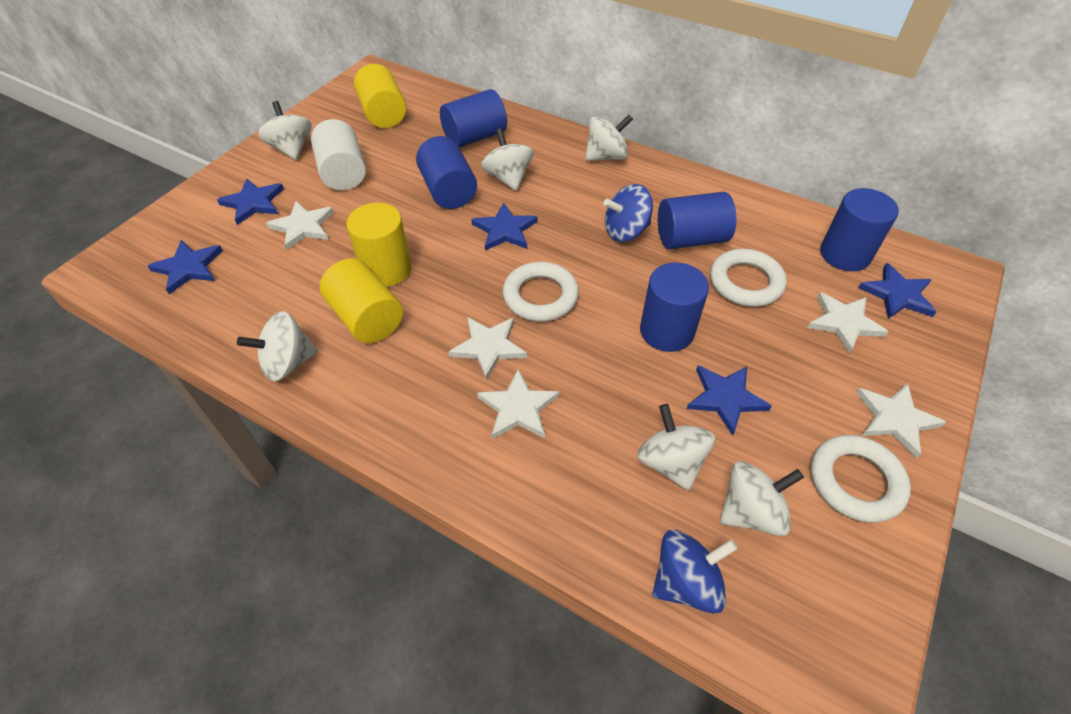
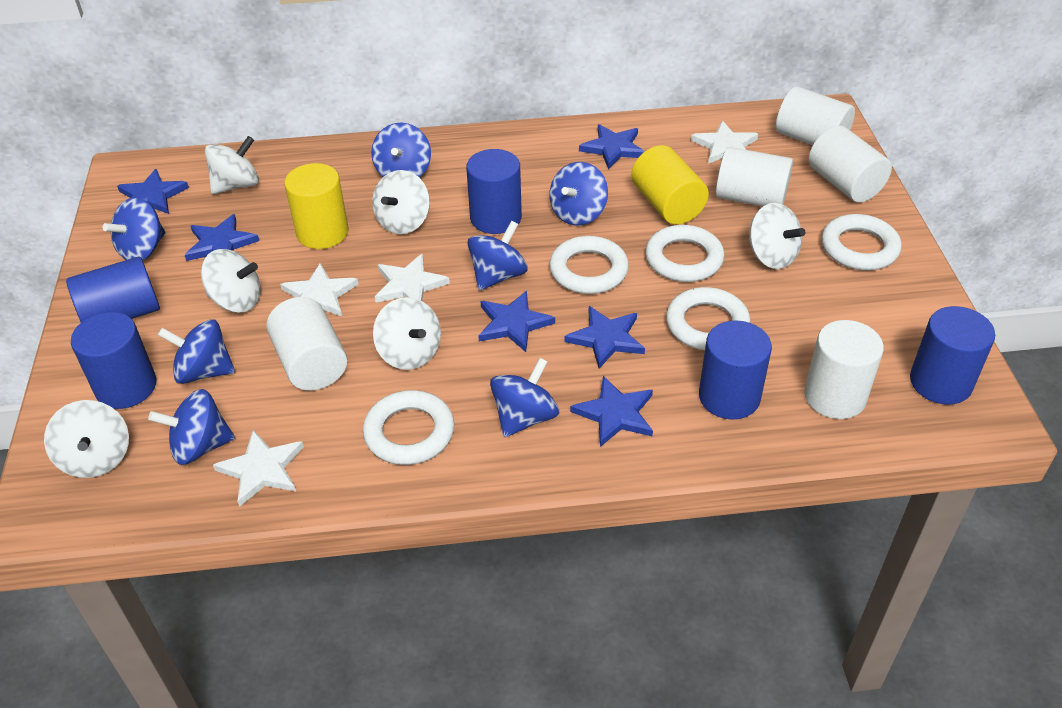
blue spinning top: 2 -> 7
blue star: 5 -> 6
white cylinder: 1 -> 5
white ring: 3 -> 5
white star: 5 -> 4
yellow cylinder: 3 -> 2

